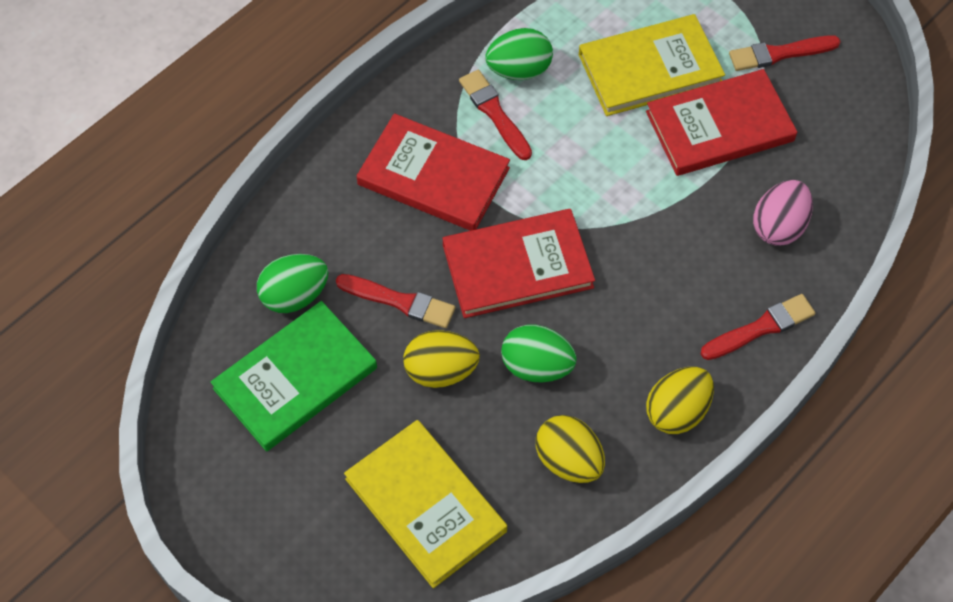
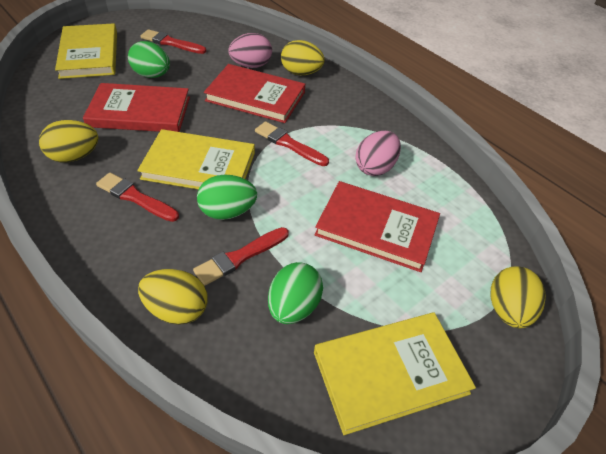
green book: 1 -> 0
pink egg: 1 -> 2
yellow book: 2 -> 3
yellow egg: 3 -> 4

